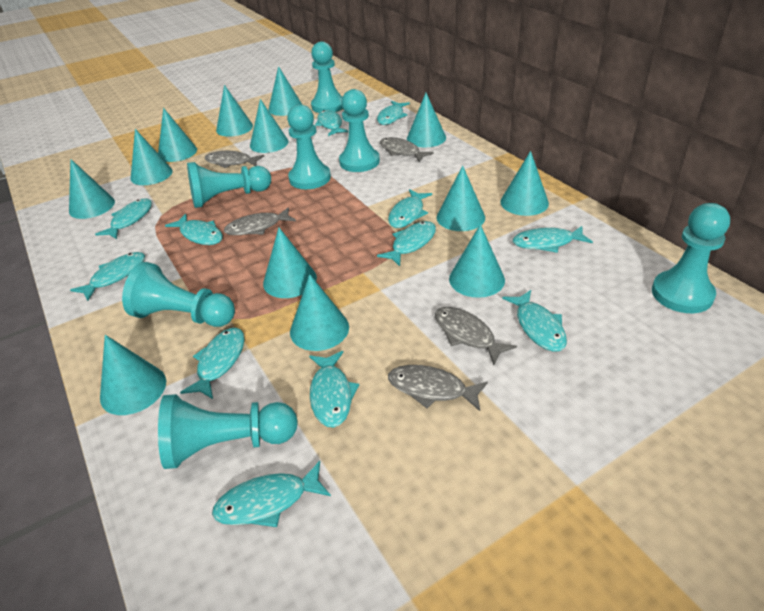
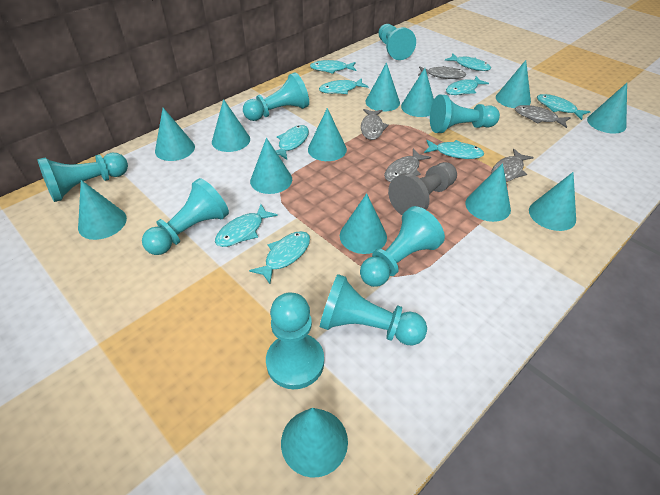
grey pawn: 0 -> 1
turquoise fish: 12 -> 9
turquoise pawn: 7 -> 8

